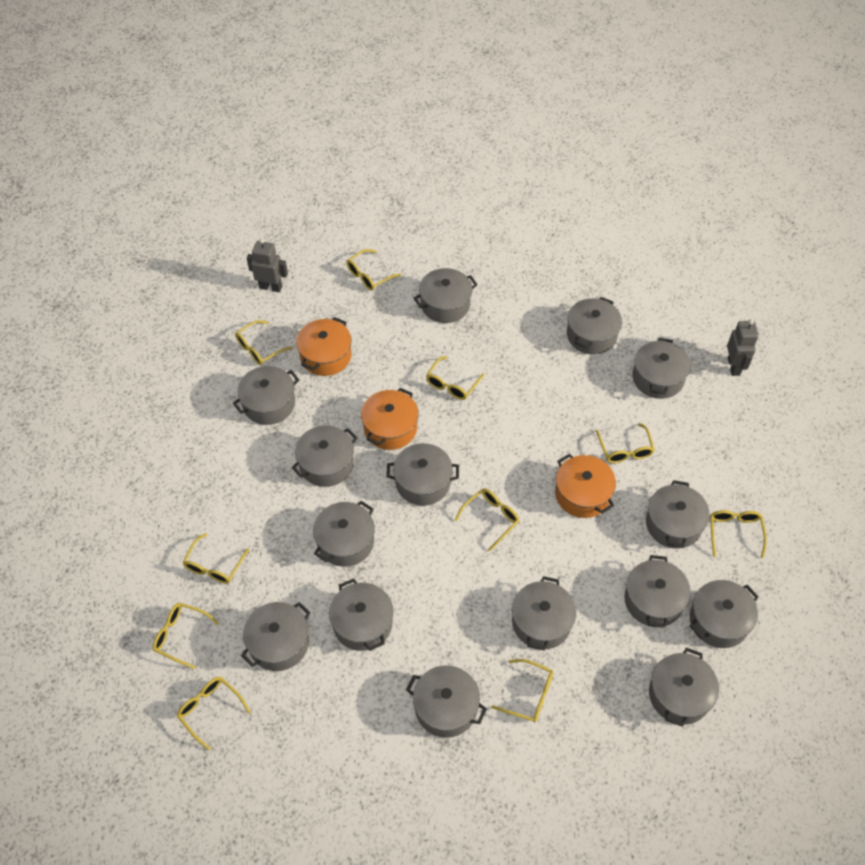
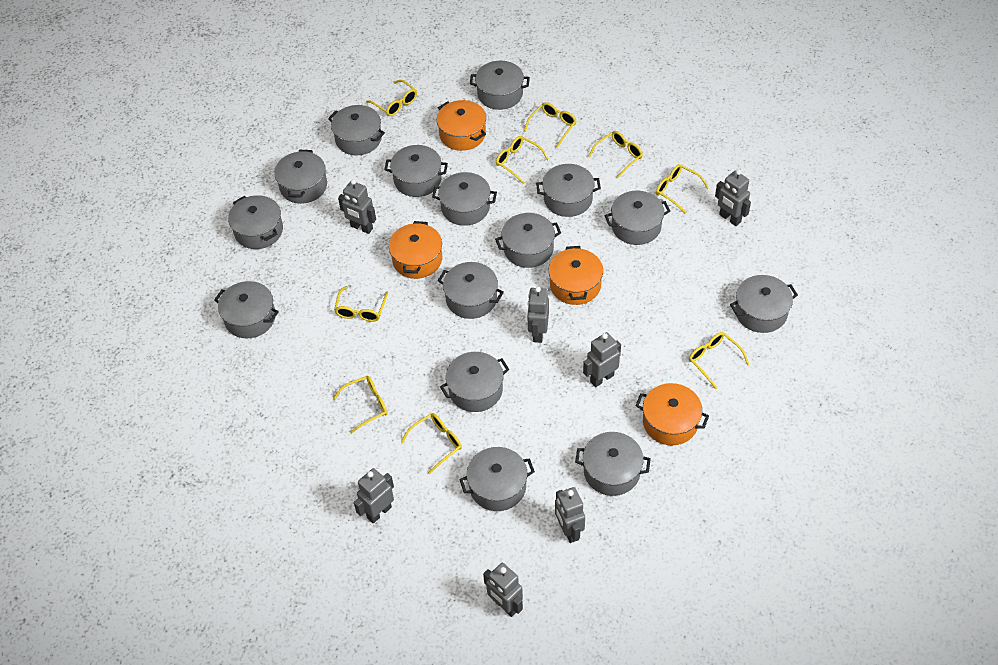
grey robot: 2 -> 7
orange pot: 3 -> 4
yellow glasses: 10 -> 9

